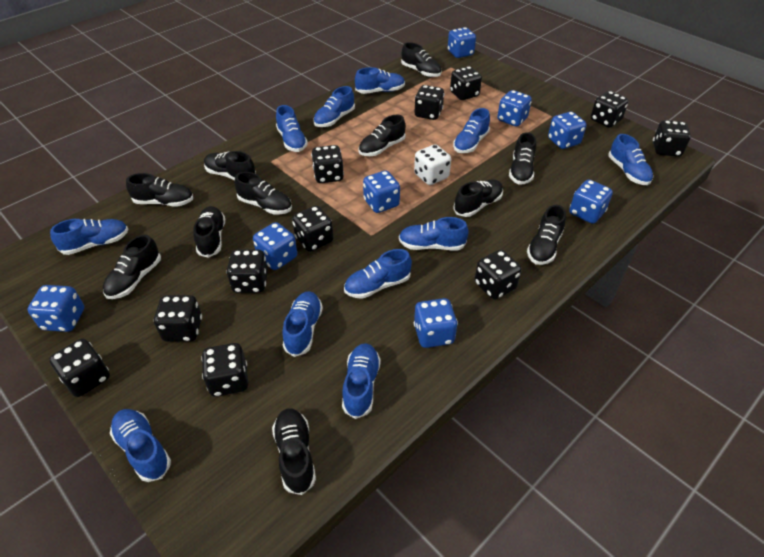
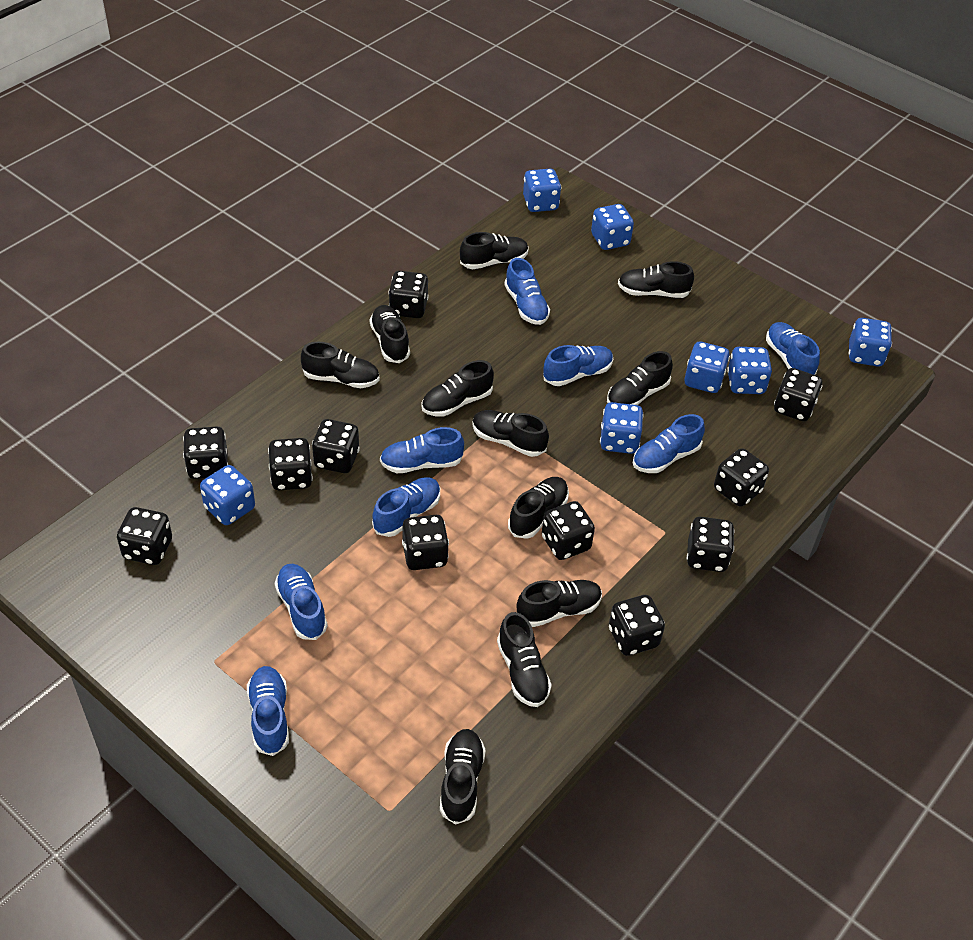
blue dice: 8 -> 7
blue shoe: 11 -> 8
white dice: 1 -> 0

